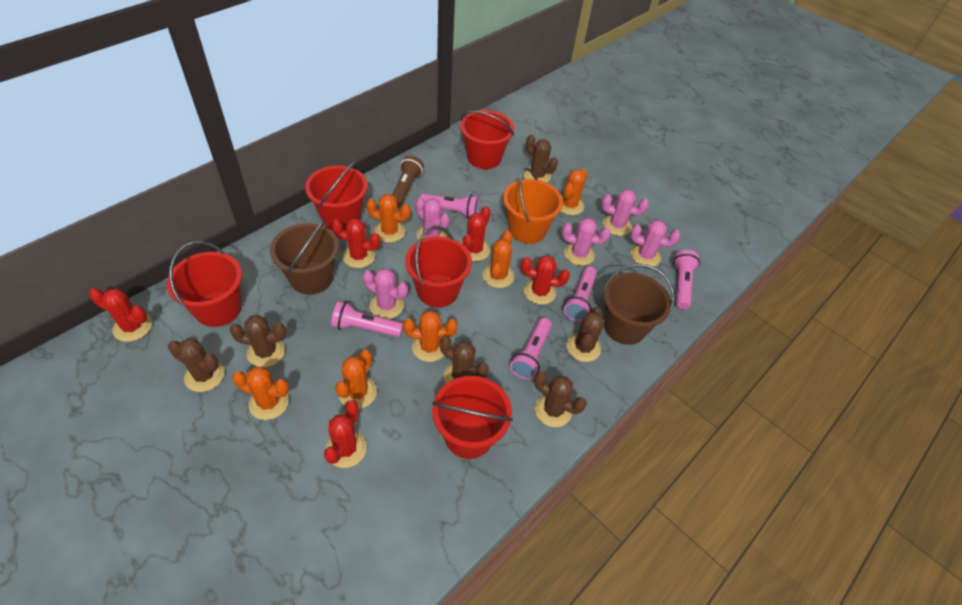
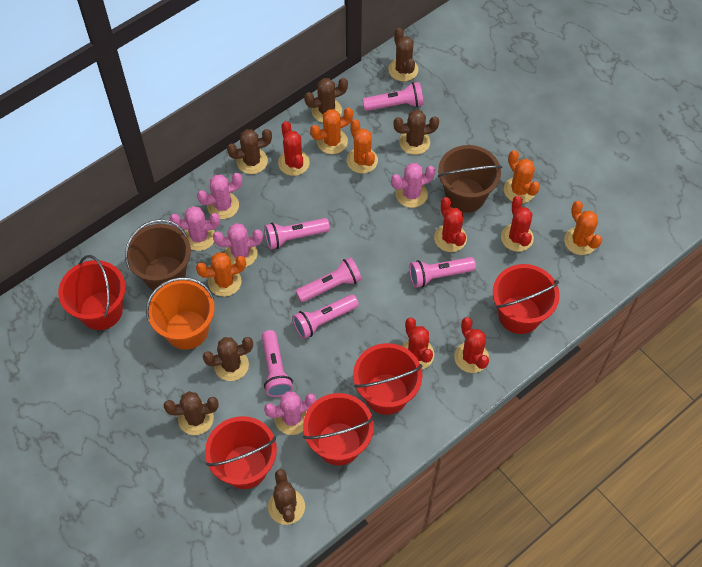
brown cactus: 6 -> 7
brown flashlight: 1 -> 0
orange cactus: 6 -> 5
pink flashlight: 5 -> 6

